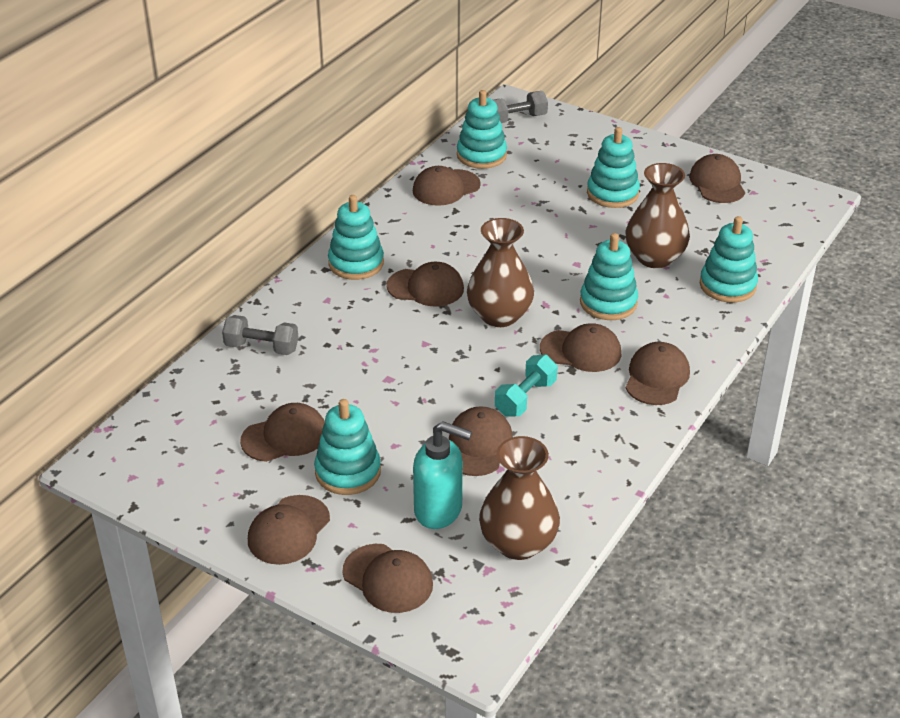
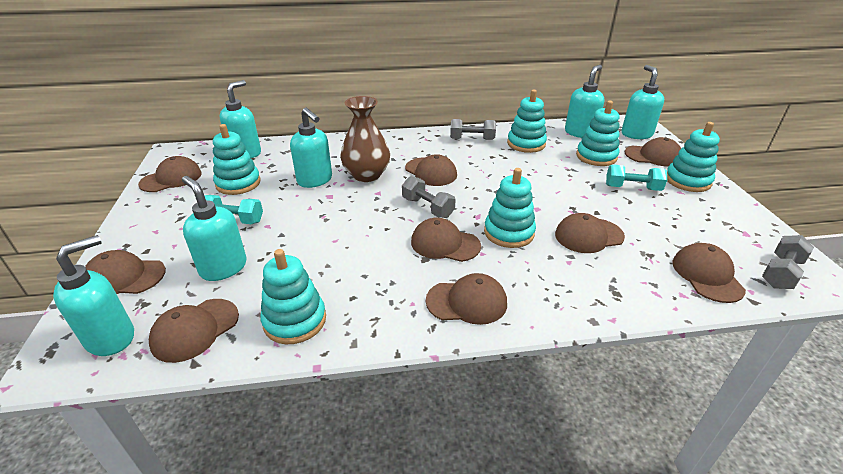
brown vase: 3 -> 1
grey dumbbell: 2 -> 3
turquoise dumbbell: 1 -> 2
turquoise soap dispenser: 1 -> 6

